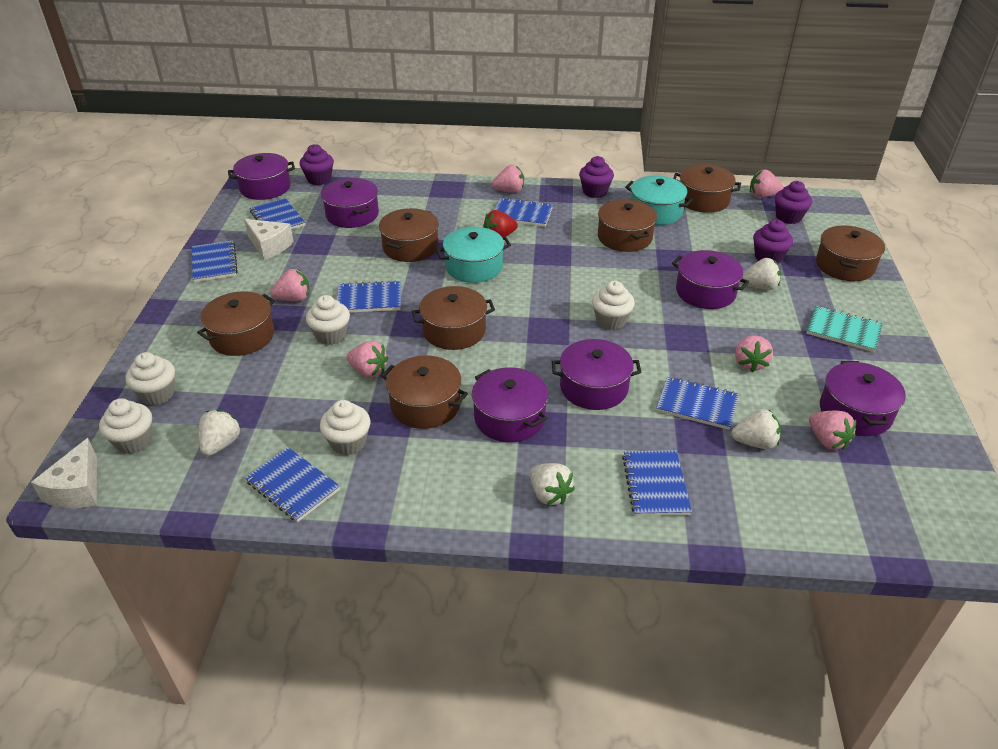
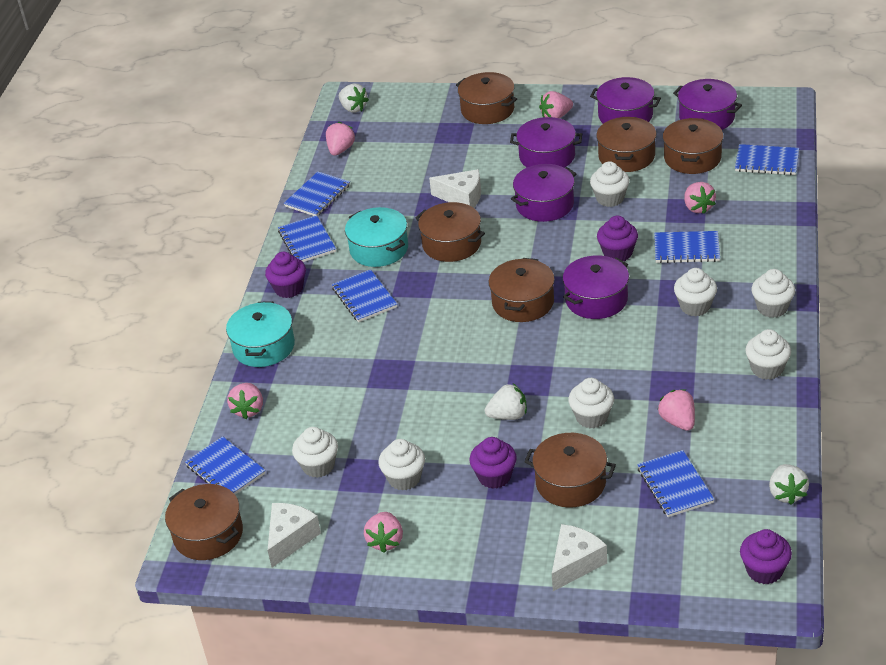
purple pot: 6 -> 5
red strawberry: 1 -> 0
turquoise notebook: 1 -> 0
white cheese: 2 -> 3
white cupcake: 5 -> 7
white strawberry: 4 -> 3

